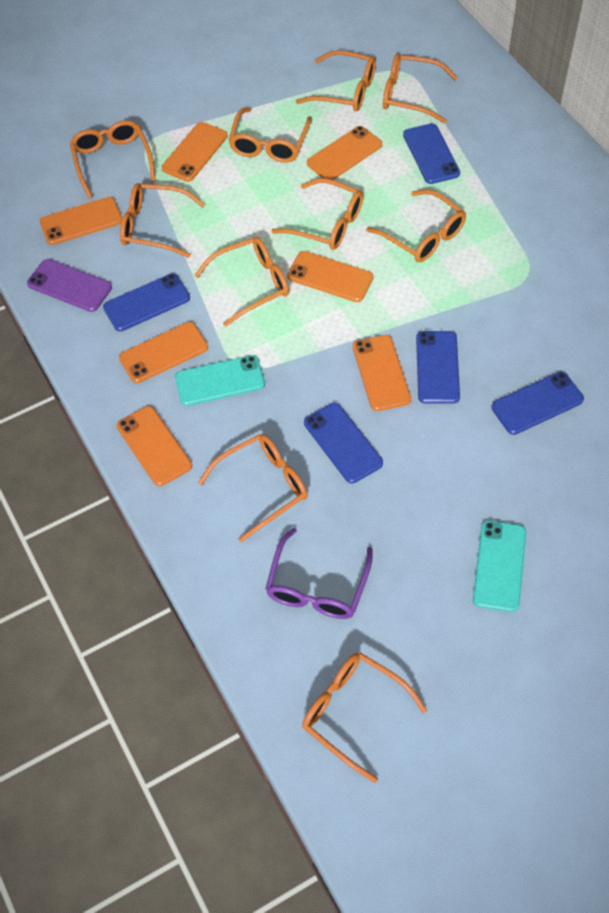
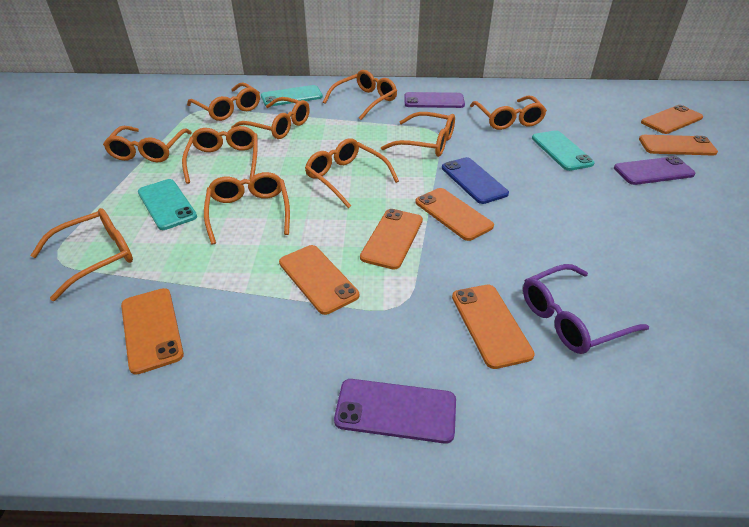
blue phone: 5 -> 1
purple phone: 1 -> 3
turquoise phone: 2 -> 3

